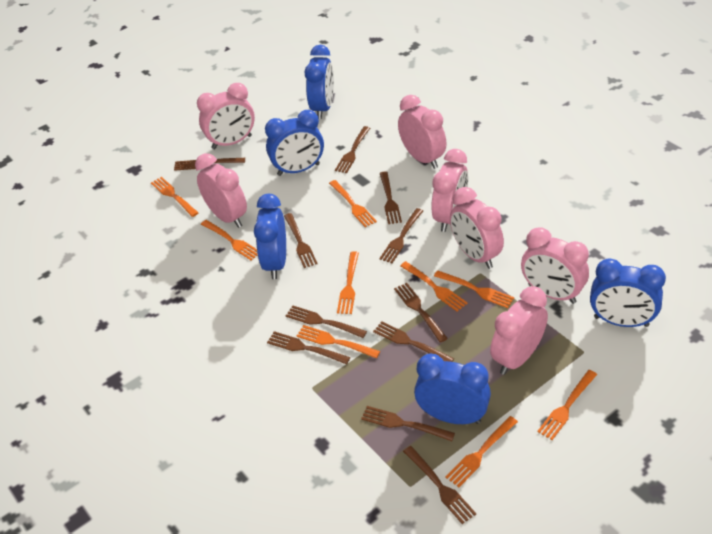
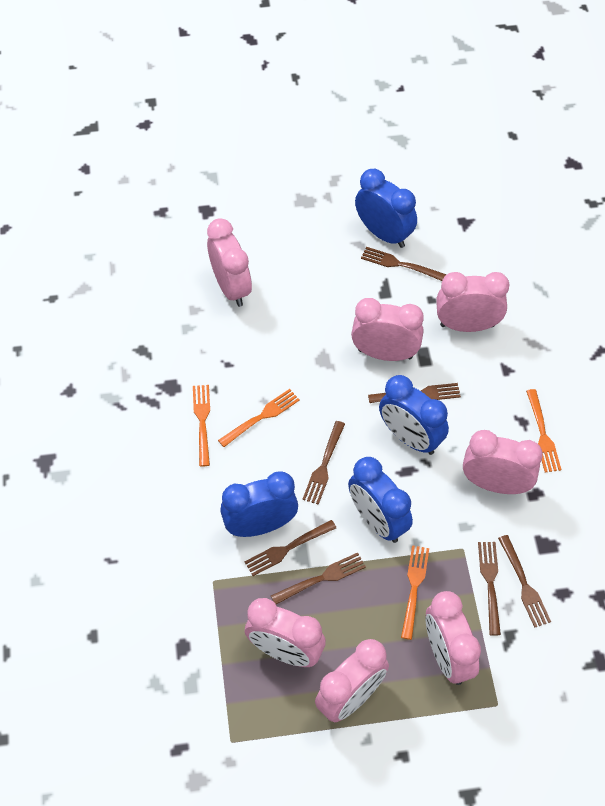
blue clock: 5 -> 4
brown fork: 11 -> 7
orange fork: 9 -> 4

